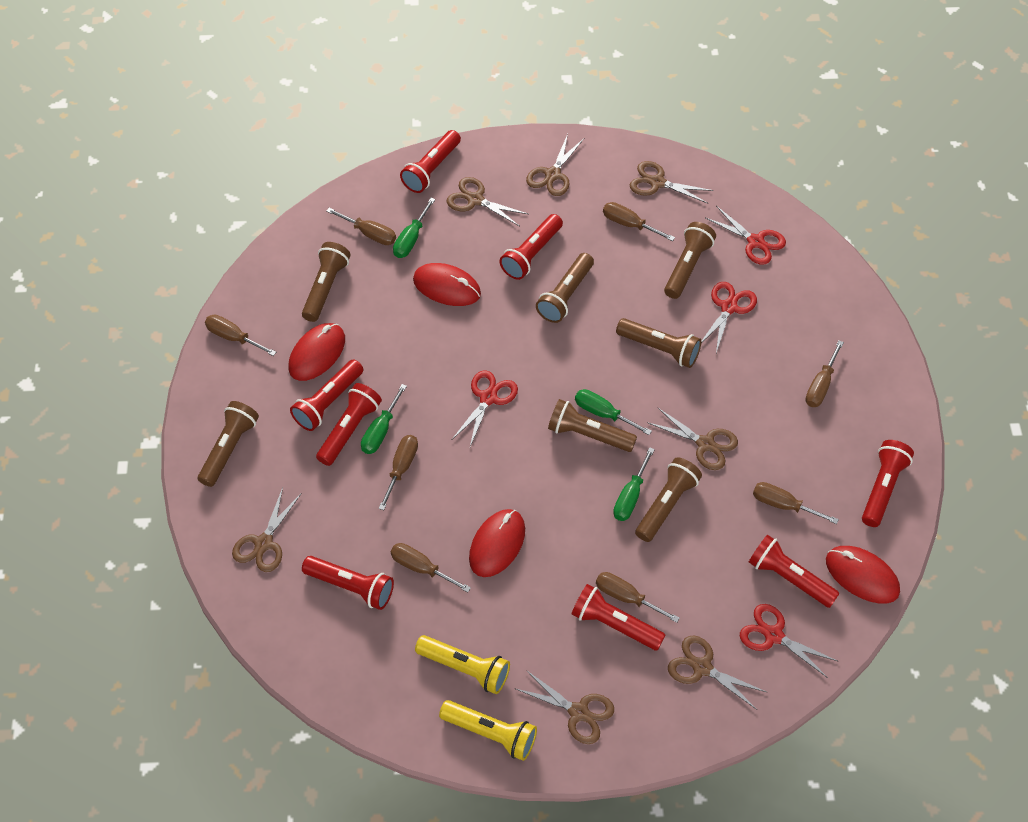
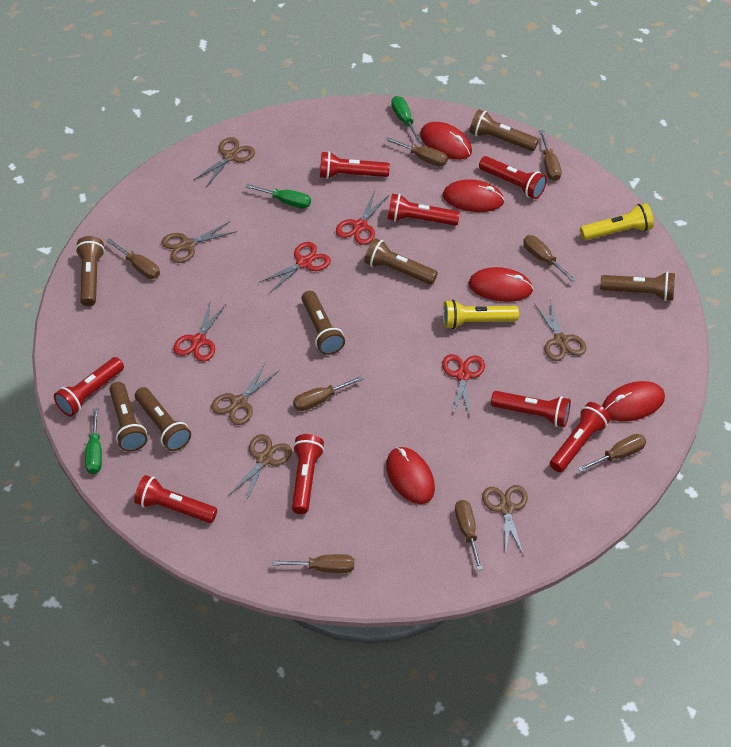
brown scissors: 7 -> 6
green screwdriver: 4 -> 3
red mouse: 4 -> 5

